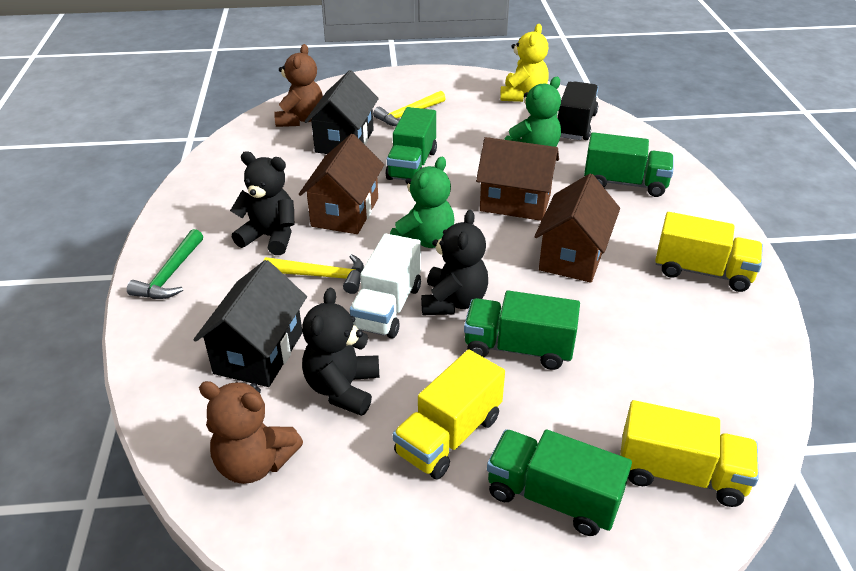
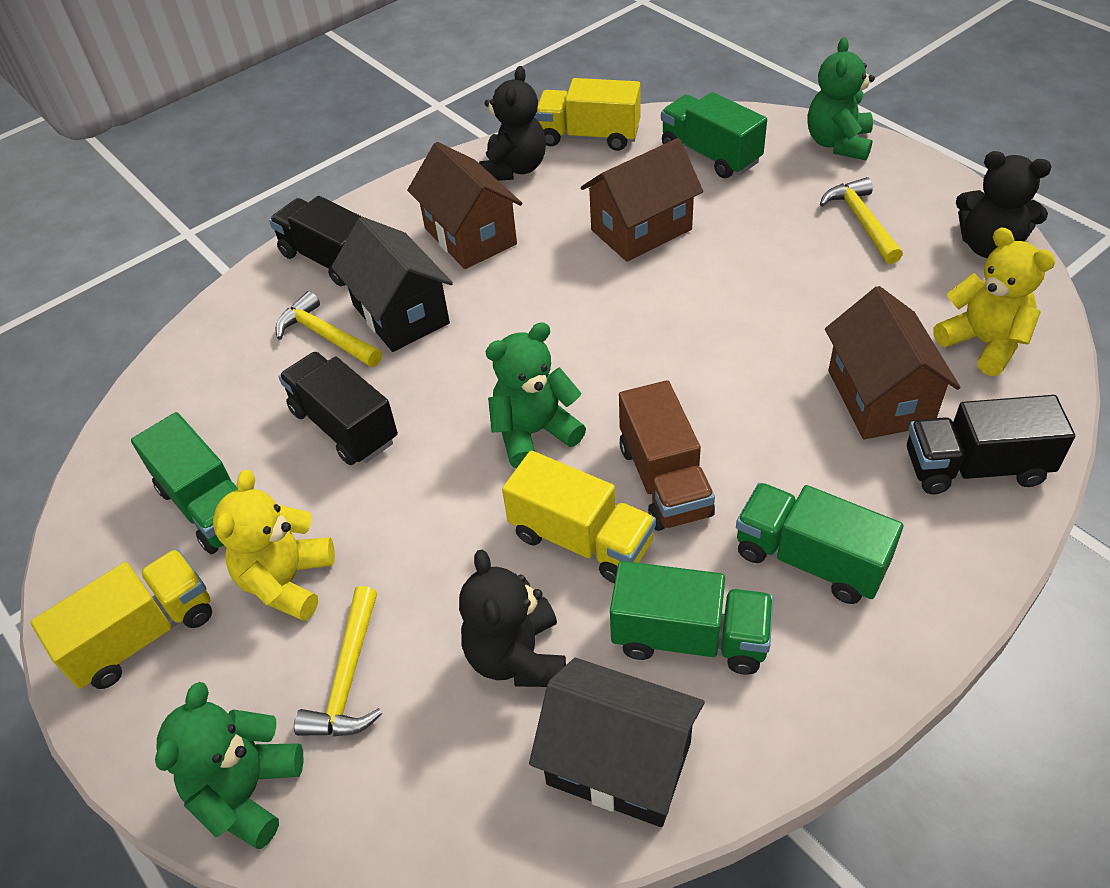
black truck: 1 -> 3
brown teddy bear: 2 -> 0
brown truck: 0 -> 1
green hammer: 1 -> 0
green teddy bear: 2 -> 3
white truck: 1 -> 0
yellow hammer: 2 -> 3
yellow teddy bear: 1 -> 2

